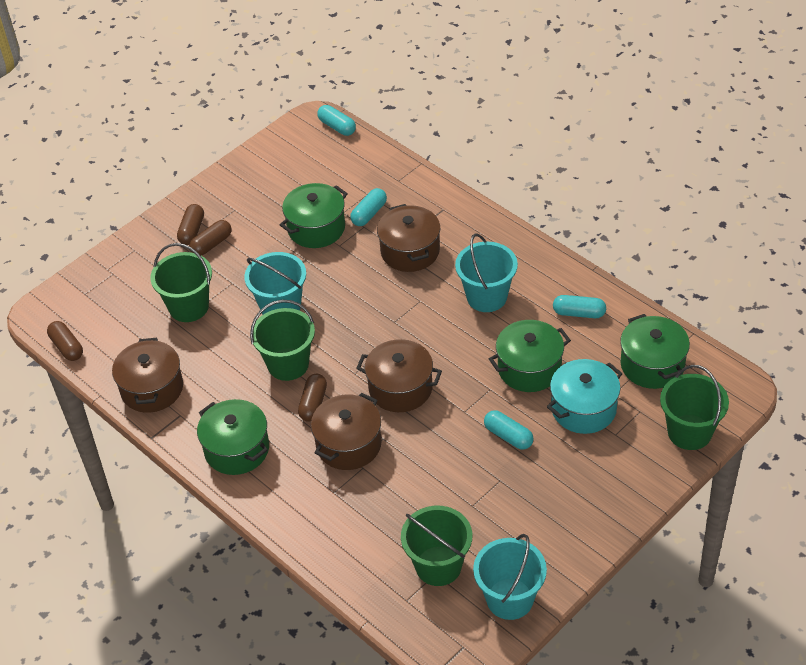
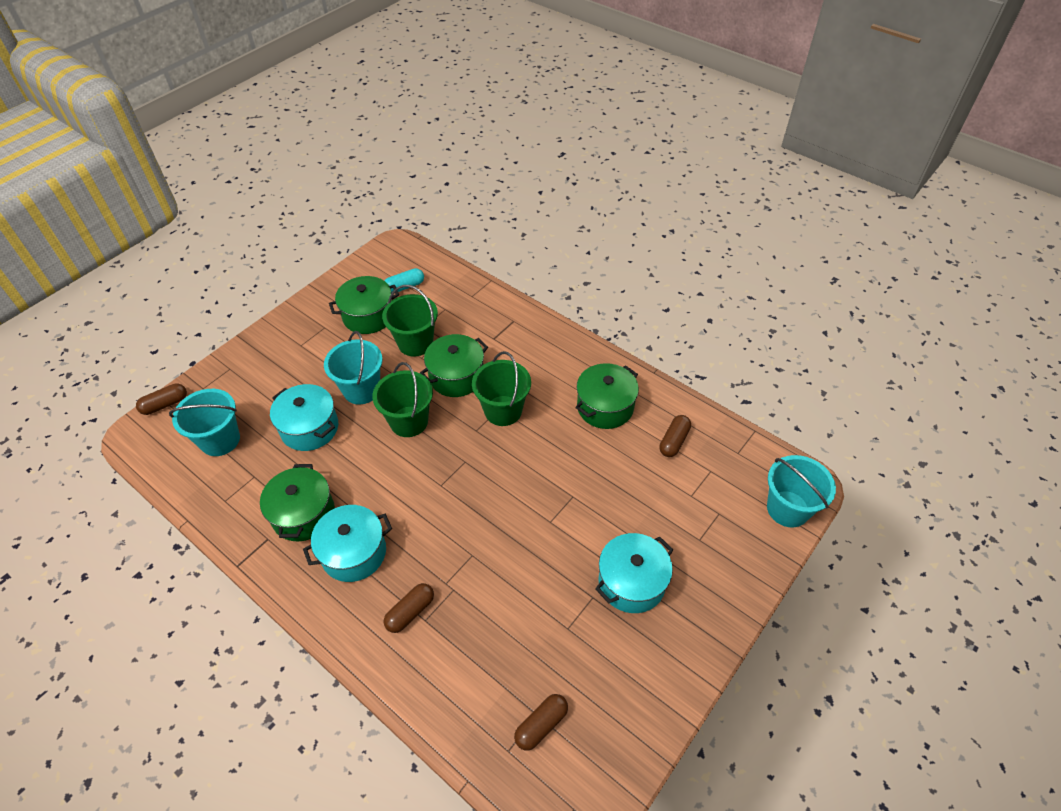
brown pot: 4 -> 0
green bucket: 4 -> 3
turquoise capsule: 4 -> 1
turquoise pot: 1 -> 3

